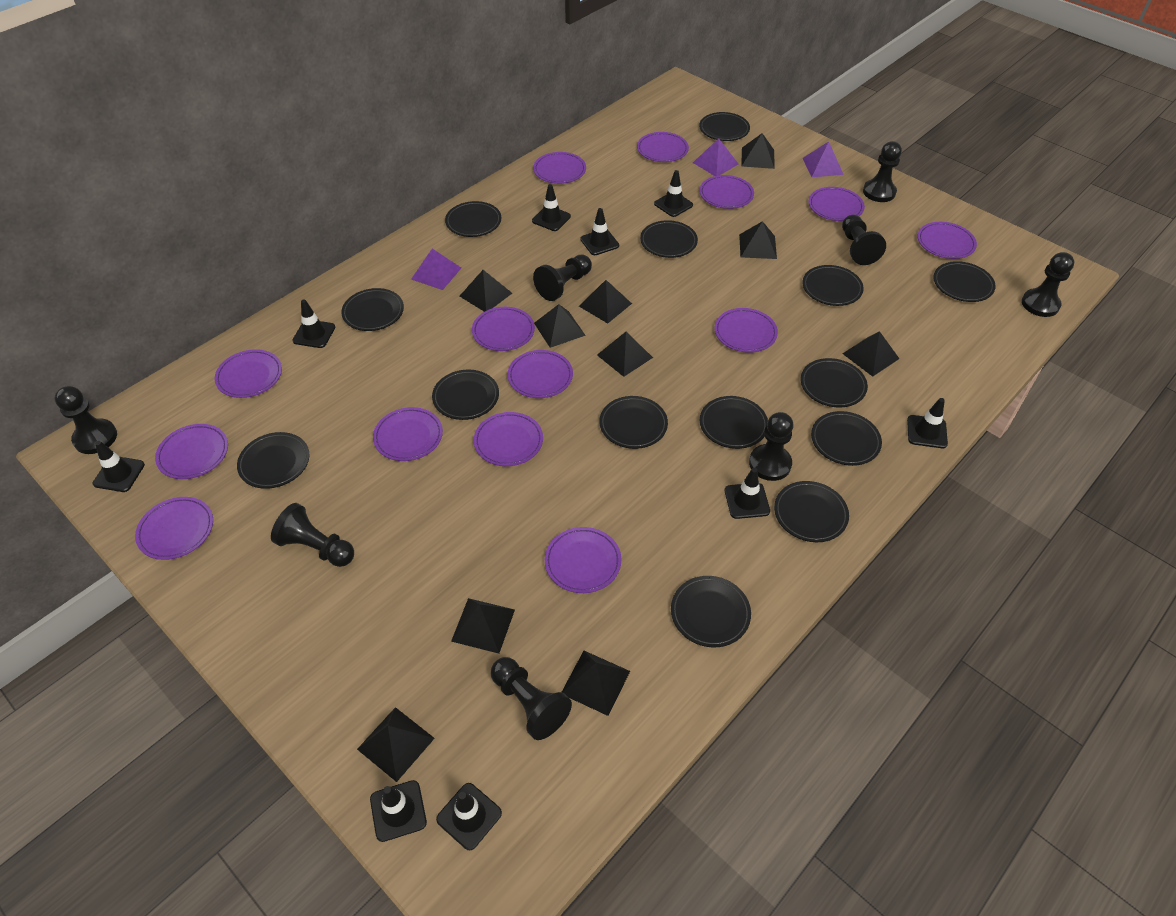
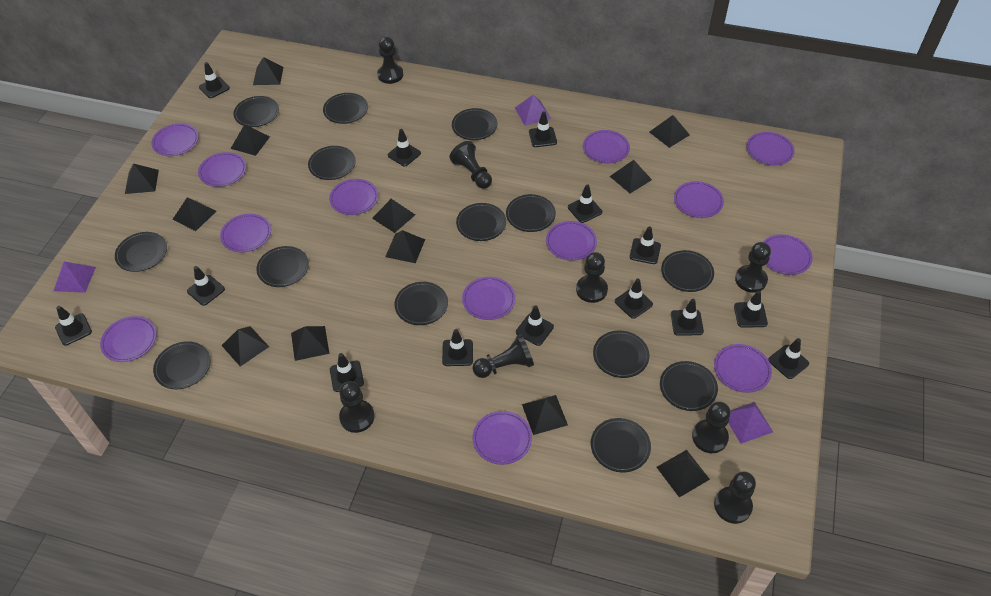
black pyramid: 10 -> 12
black traffic cone: 9 -> 14
purple plate: 14 -> 13

